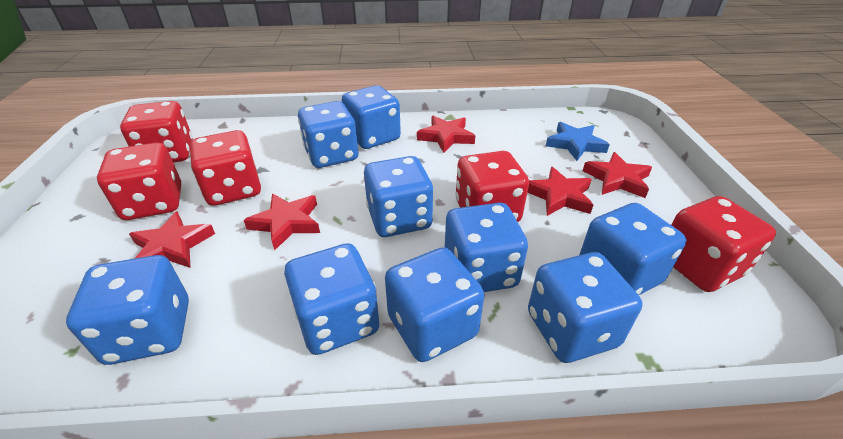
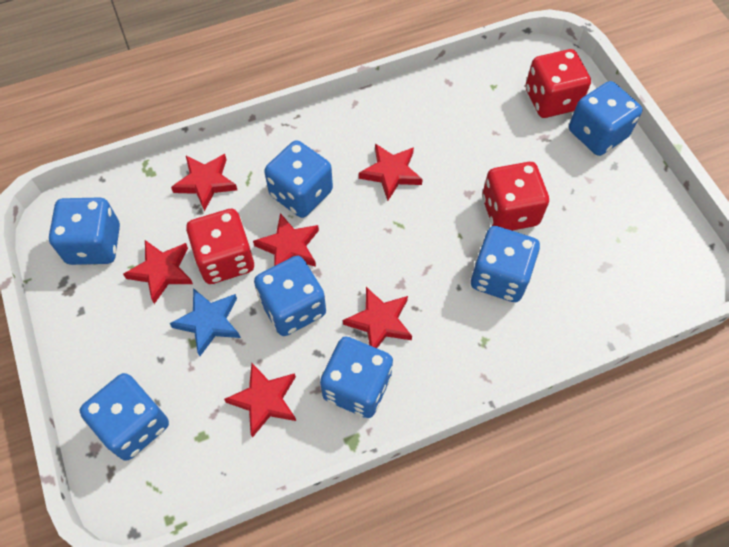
blue dice: 9 -> 7
red dice: 5 -> 3
red star: 5 -> 6

